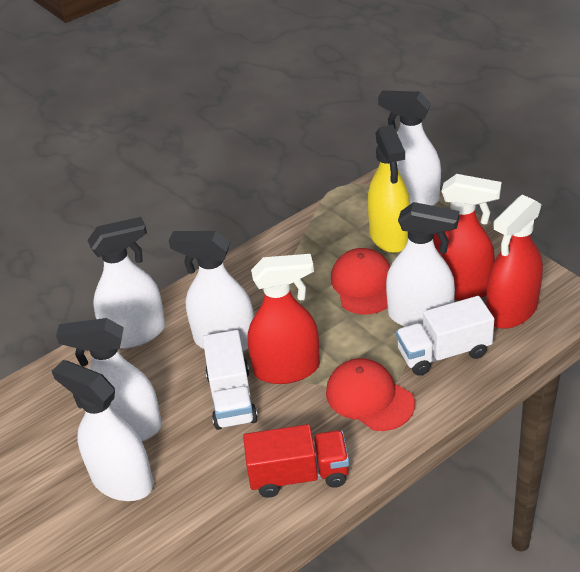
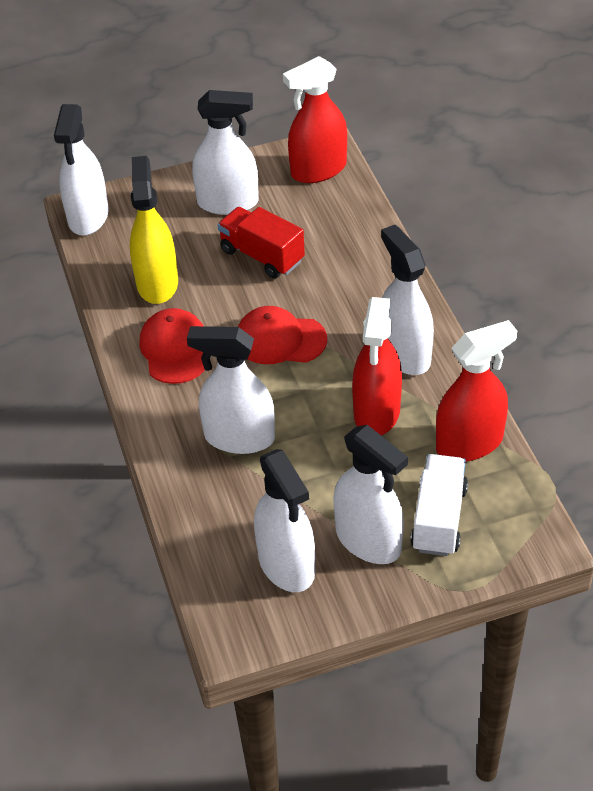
white truck: 2 -> 1

